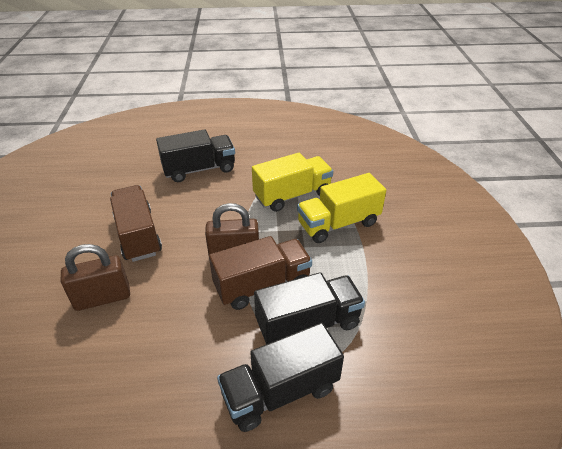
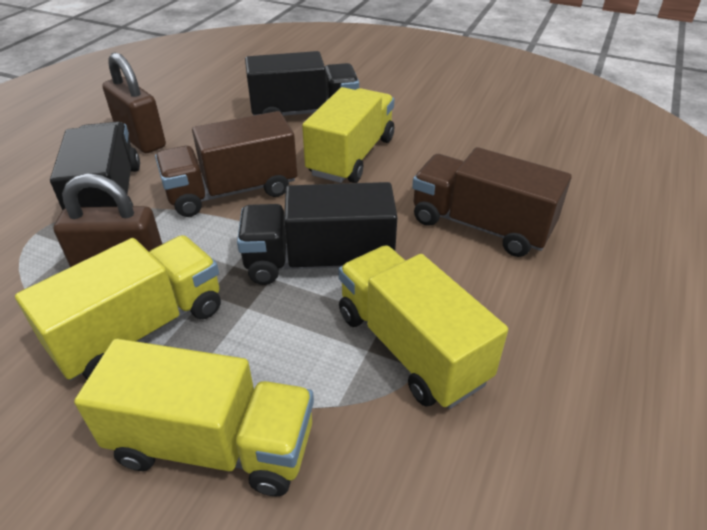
yellow truck: 2 -> 4

